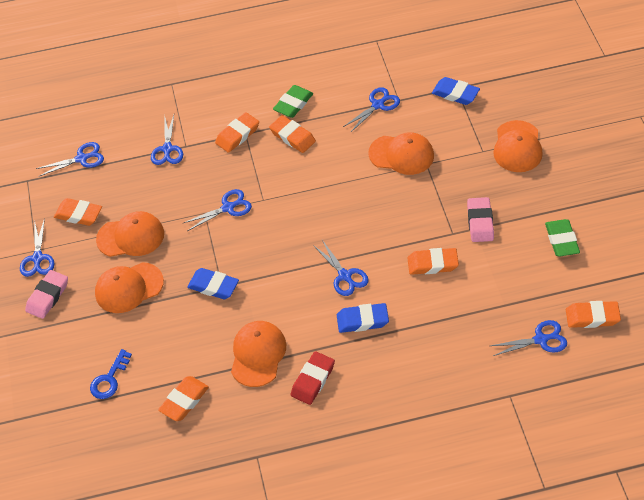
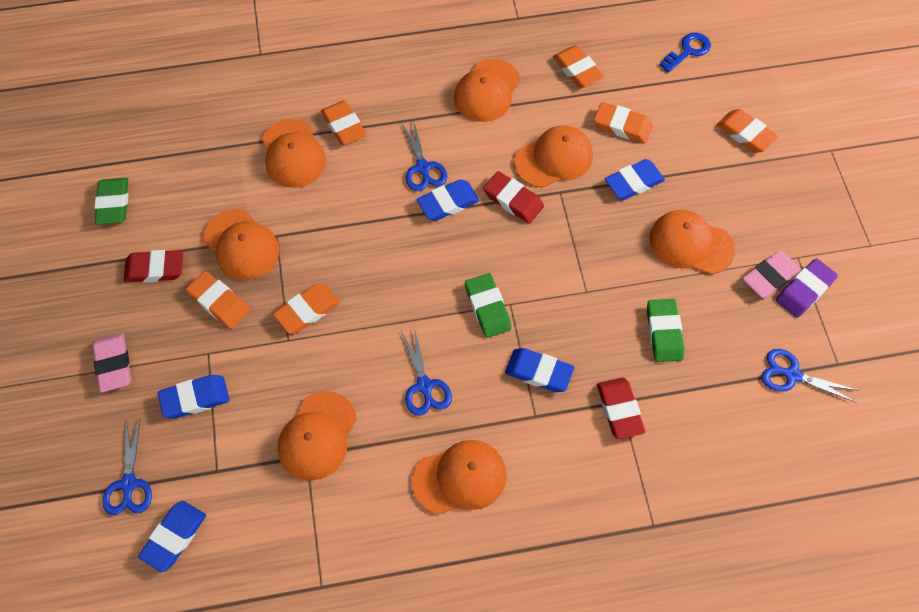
blue eraser: 3 -> 5
blue scissors: 7 -> 4
green eraser: 2 -> 3
orange cap: 5 -> 7
purple eraser: 0 -> 1
red eraser: 1 -> 3

